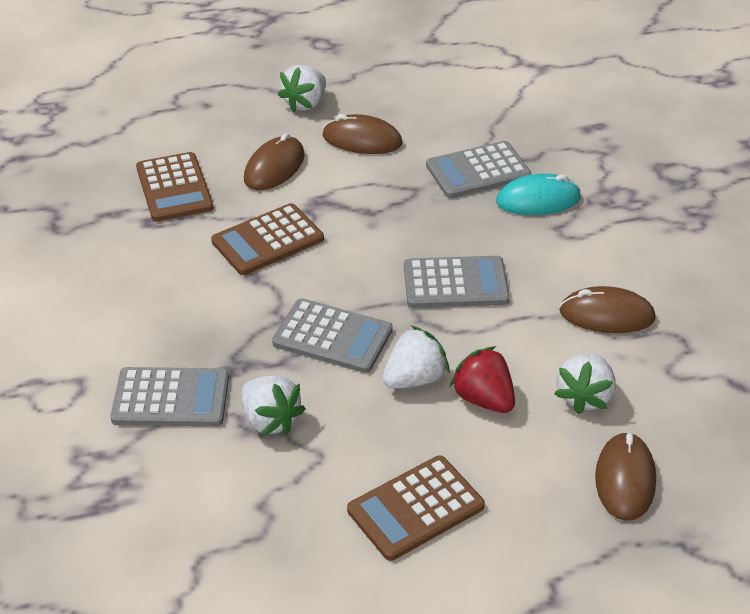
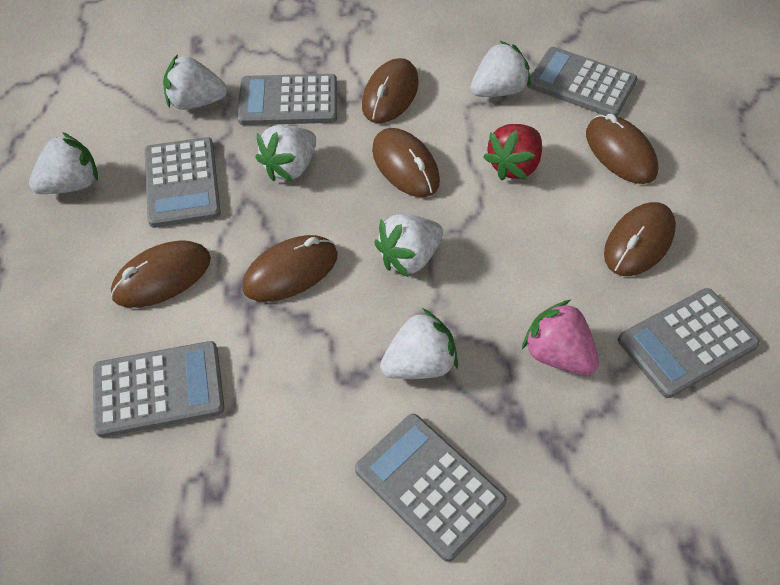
brown calculator: 3 -> 0
brown mouse: 4 -> 6
grey calculator: 4 -> 6
pink strawberry: 0 -> 1
turquoise mouse: 1 -> 0
white strawberry: 4 -> 6

